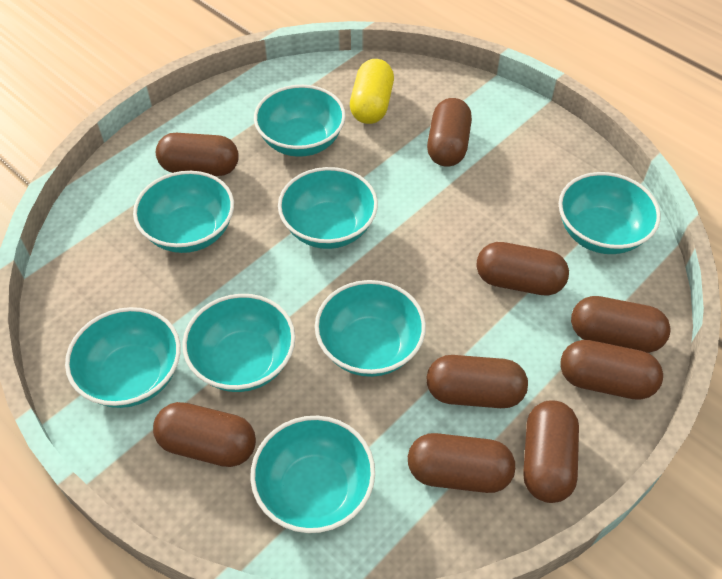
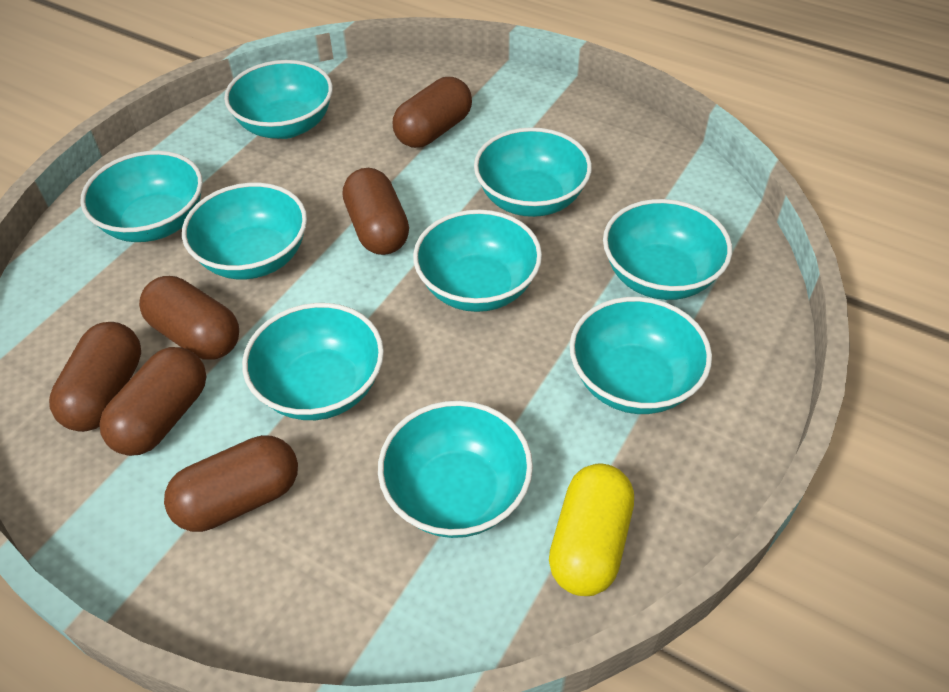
brown capsule: 9 -> 6
turquoise bowl: 8 -> 9

